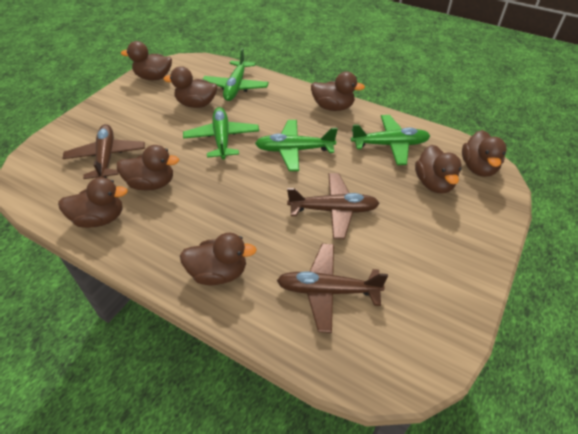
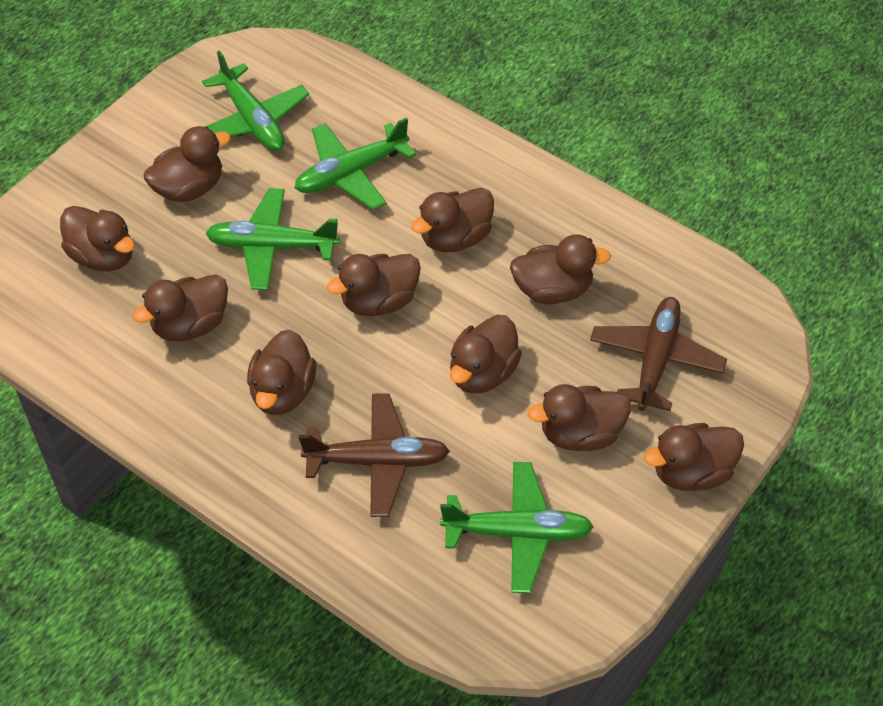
brown duck: 8 -> 10
brown plane: 3 -> 2

